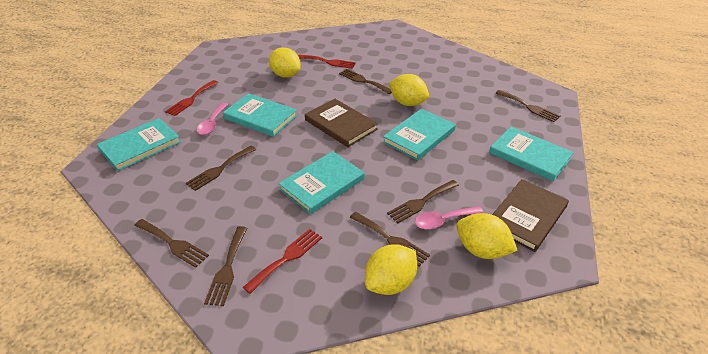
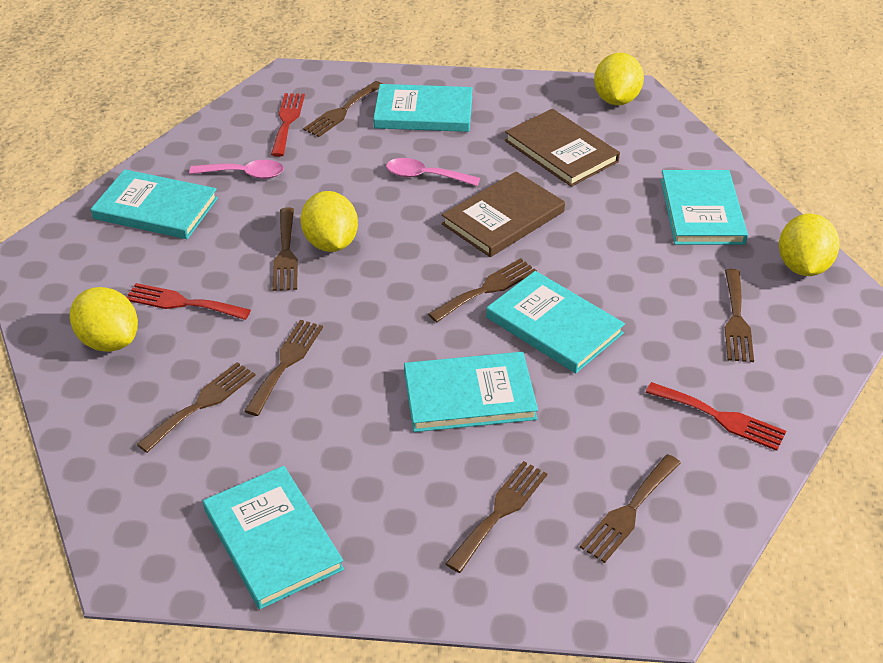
brown fork: 7 -> 8
turquoise book: 5 -> 6

